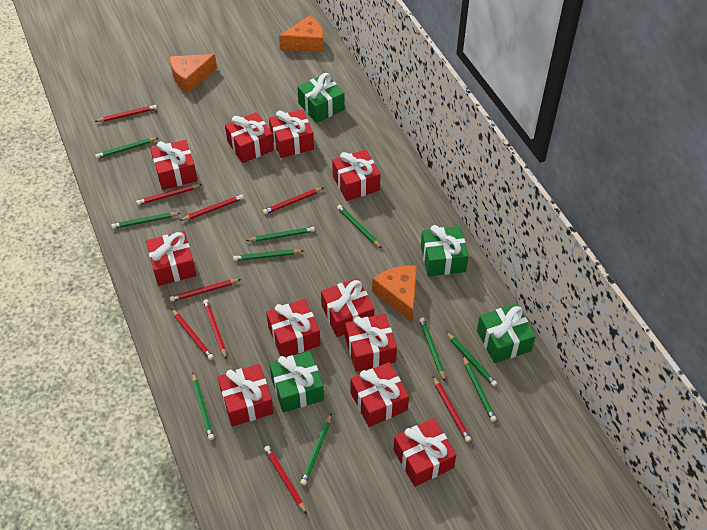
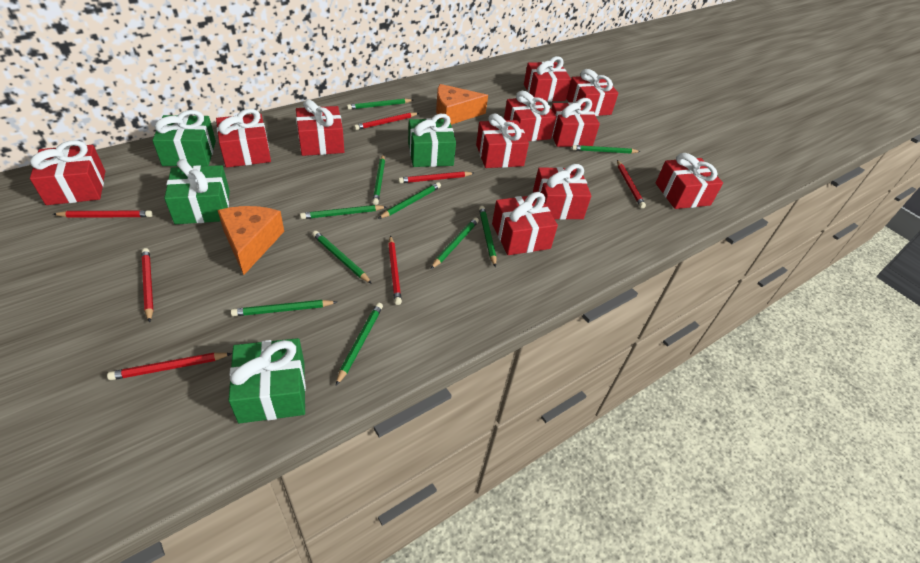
orange cheese: 3 -> 2
red pencil: 9 -> 7

